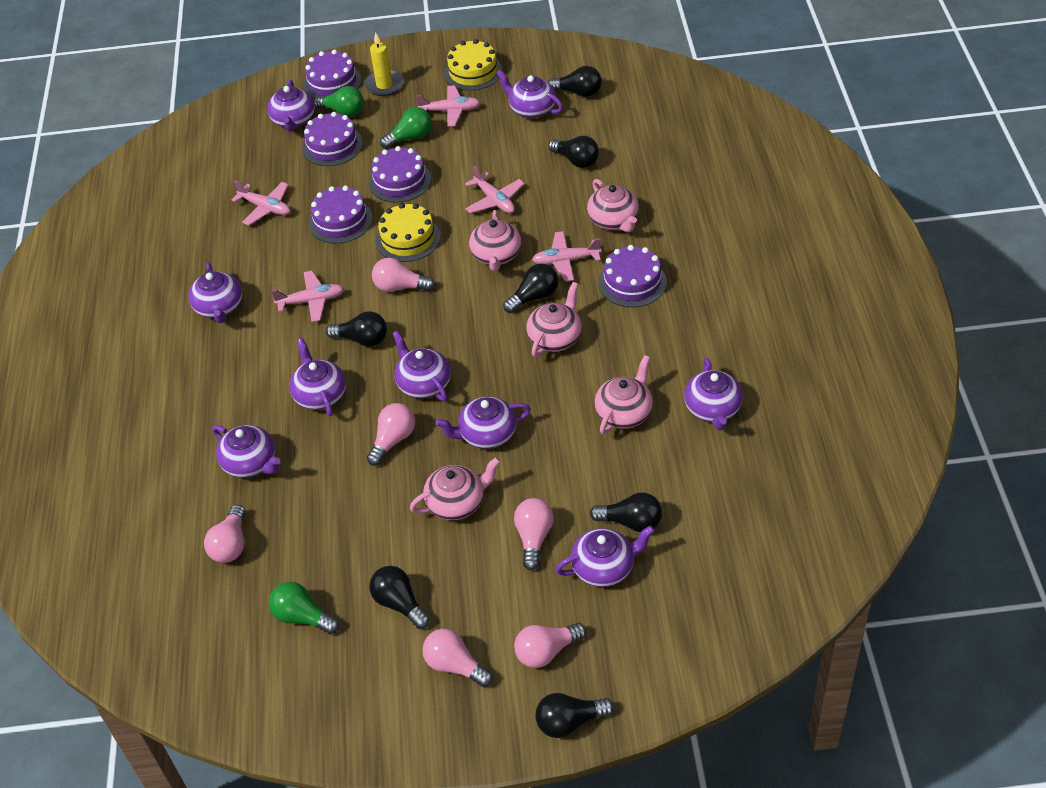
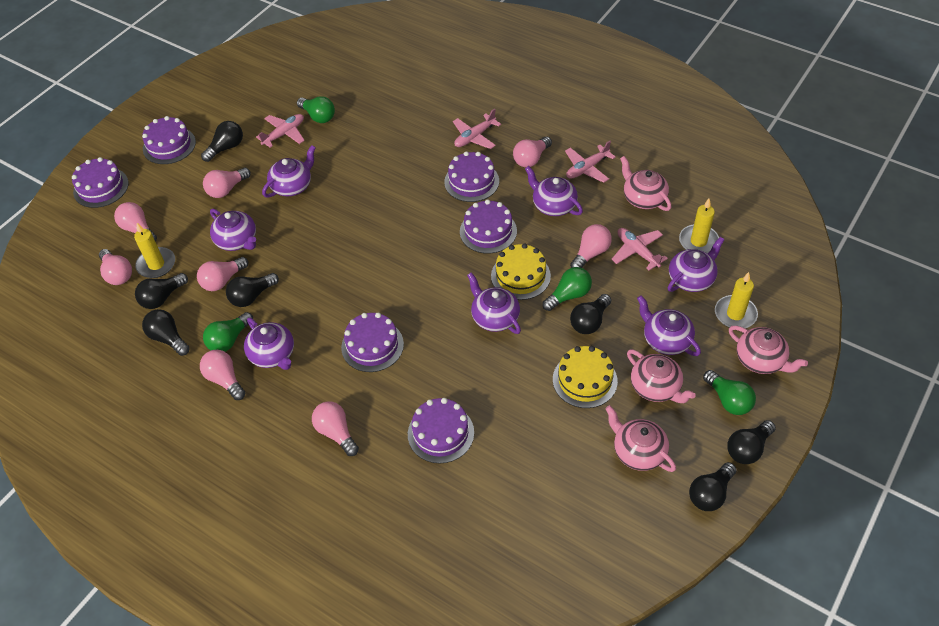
green light bulb: 3 -> 4
pink light bulb: 6 -> 8
pink plane: 5 -> 4
pink teapot: 5 -> 4
purple cake: 5 -> 6
purple teapot: 9 -> 7
yellow candle: 1 -> 3

